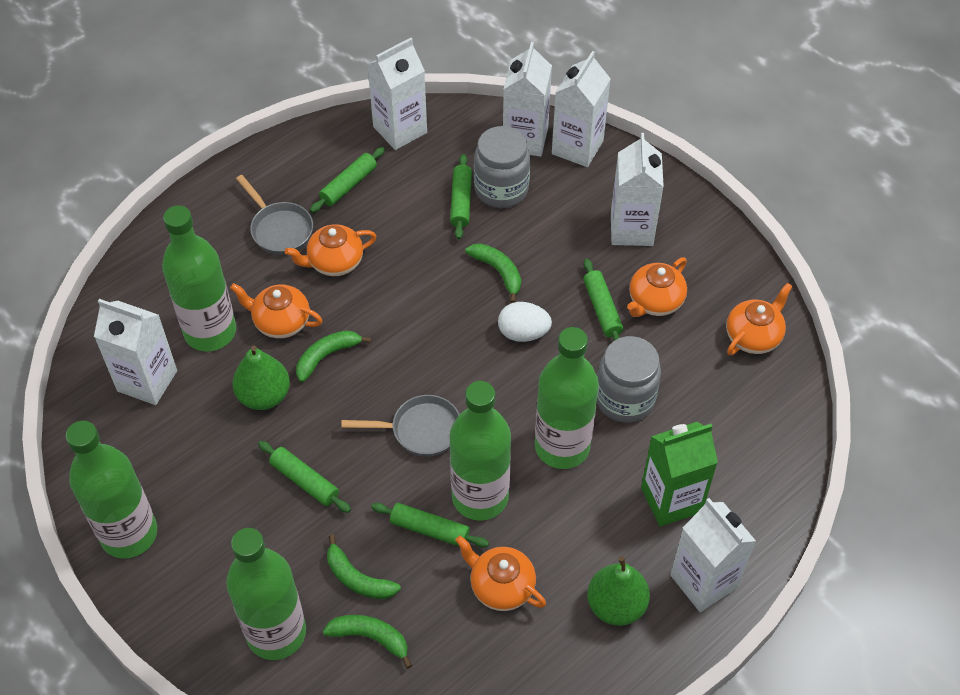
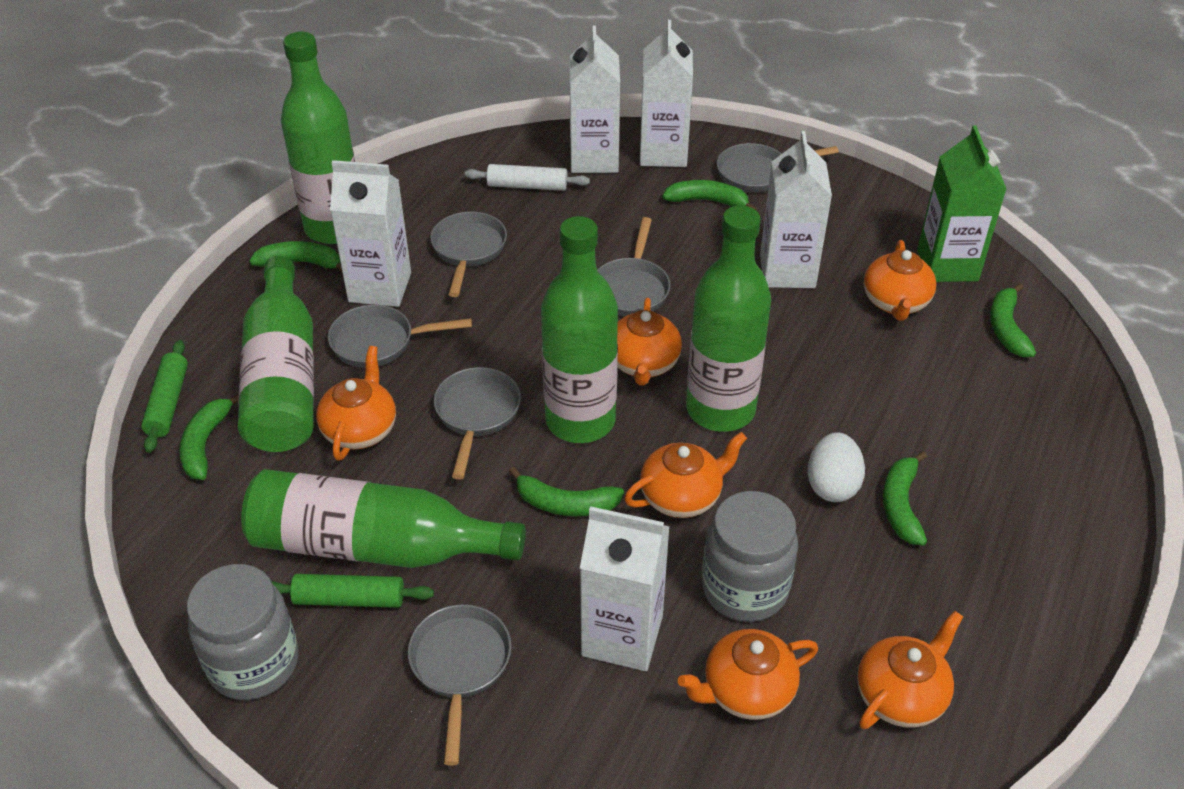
green banana: 4 -> 6
green pear: 2 -> 0
green rolling pin: 5 -> 2
grey pan: 2 -> 6
orange teapot: 5 -> 6
white carton: 6 -> 5
white rolling pin: 0 -> 1

